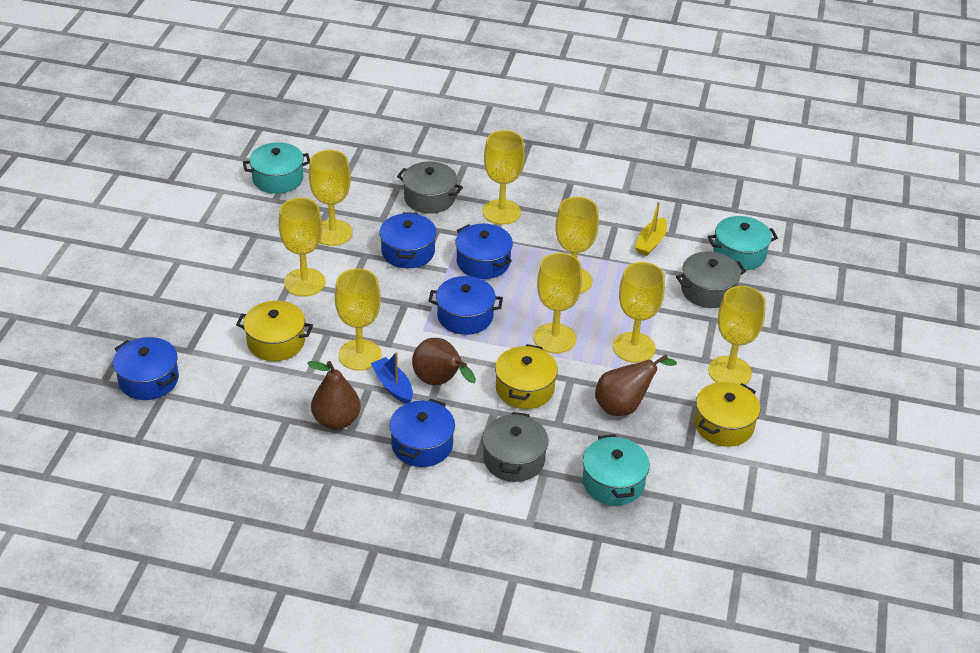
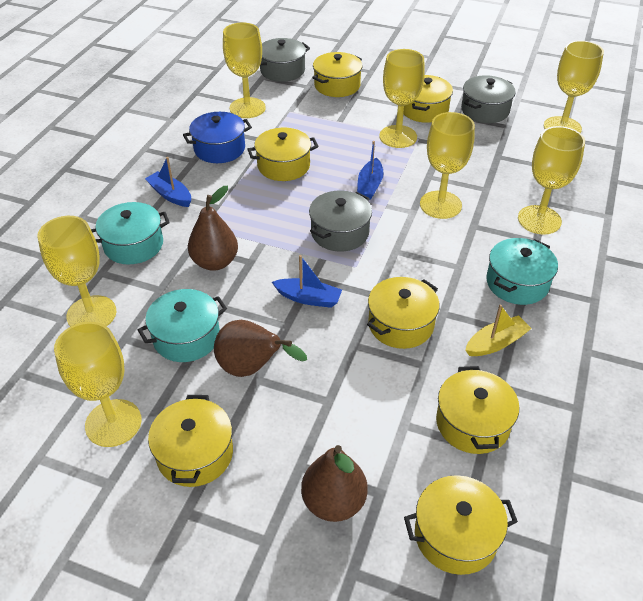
blue boat: 1 -> 3
blue pot: 5 -> 1
yellow goblet: 8 -> 7
yellow pot: 3 -> 7

